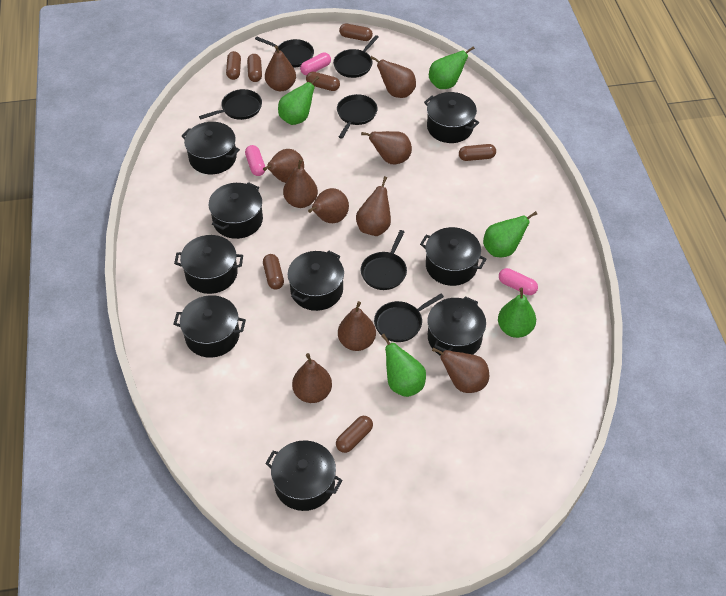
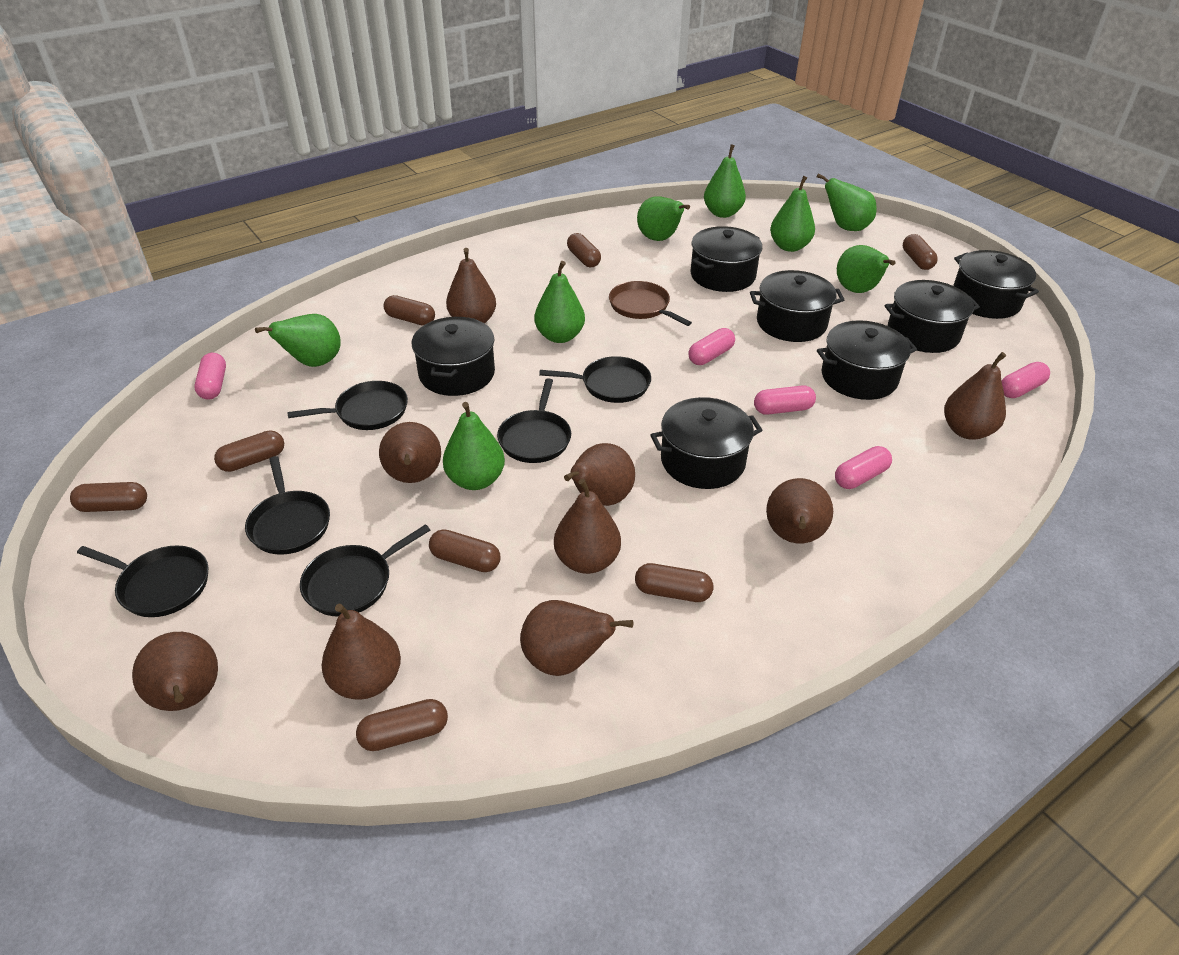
black pot: 9 -> 7
brown capsule: 7 -> 8
brown pan: 0 -> 1
brown pear: 10 -> 9
green pear: 5 -> 8
pink capsule: 3 -> 5

